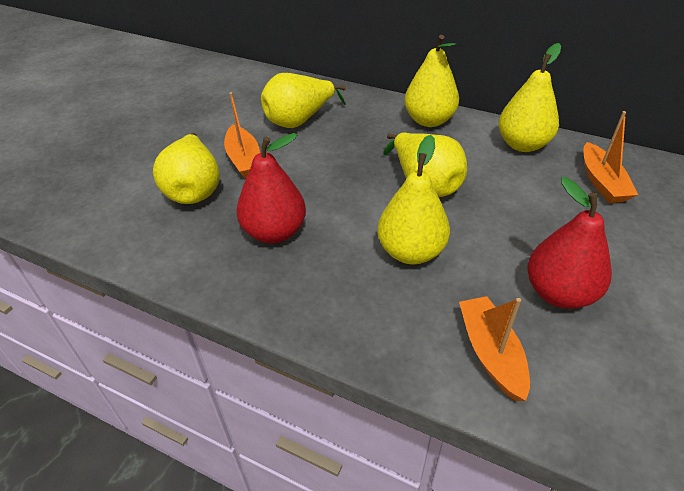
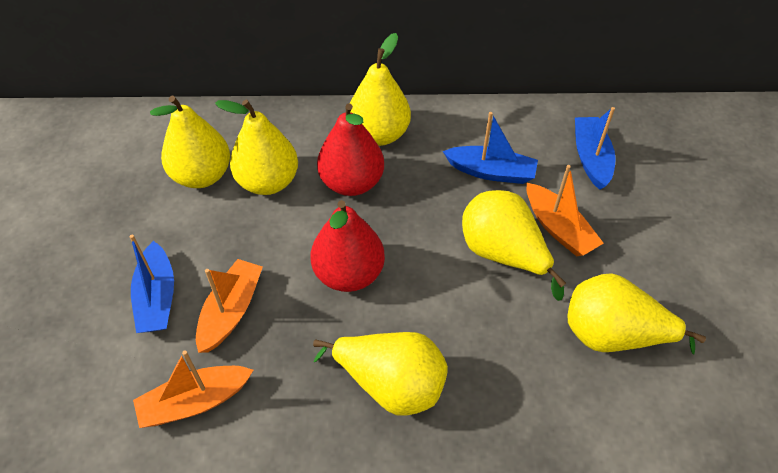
blue boat: 0 -> 3

